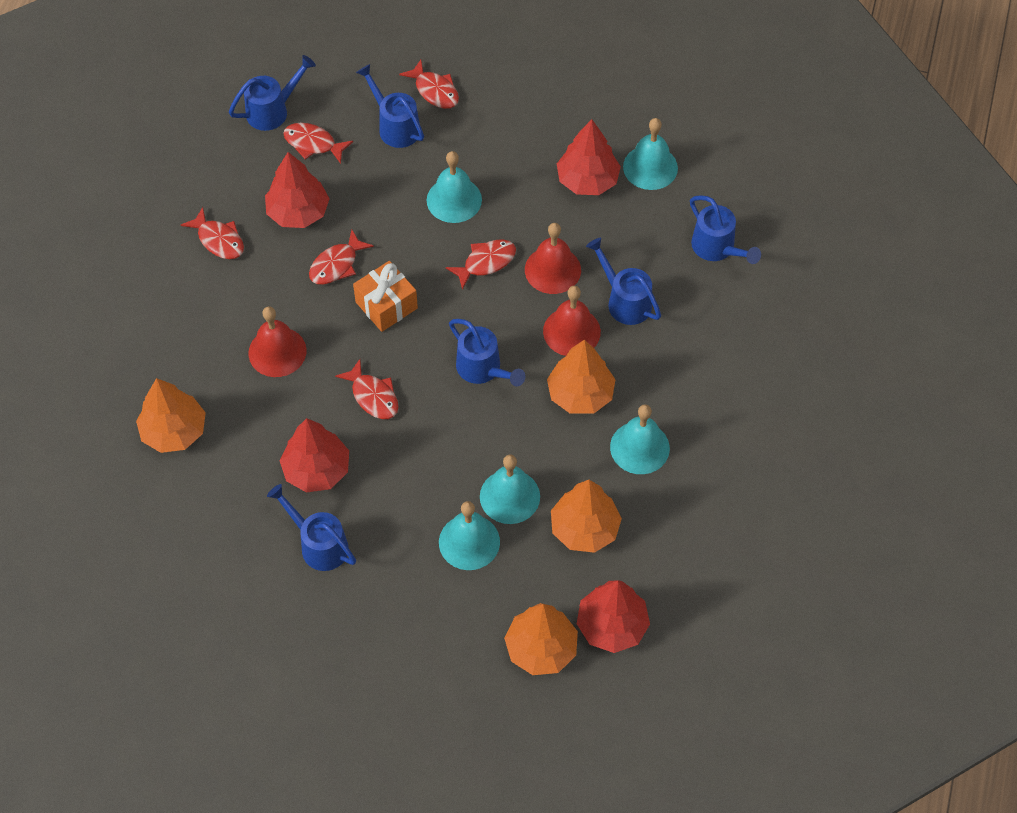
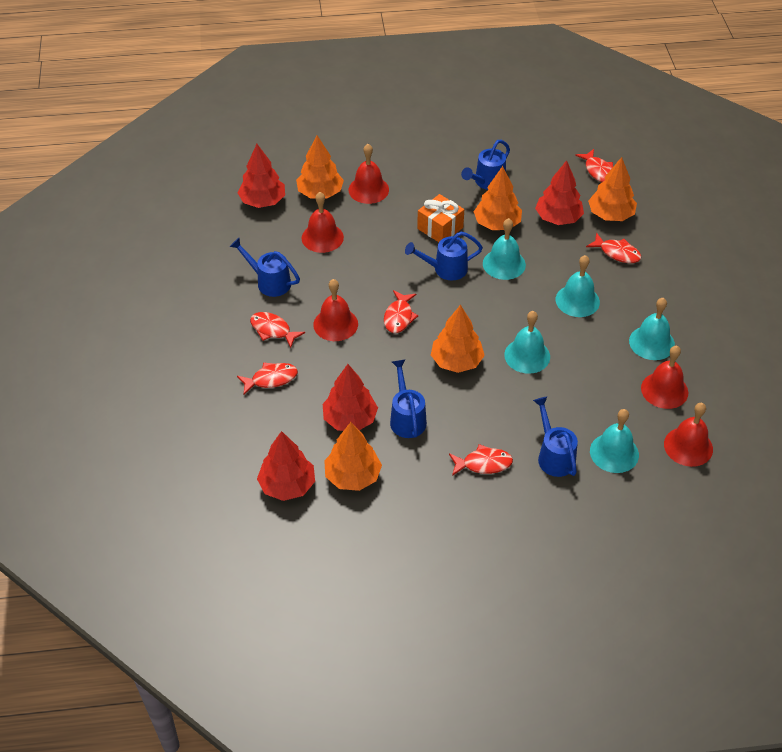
blue watering can: 6 -> 5
orange tree: 4 -> 5
red bell: 3 -> 5

